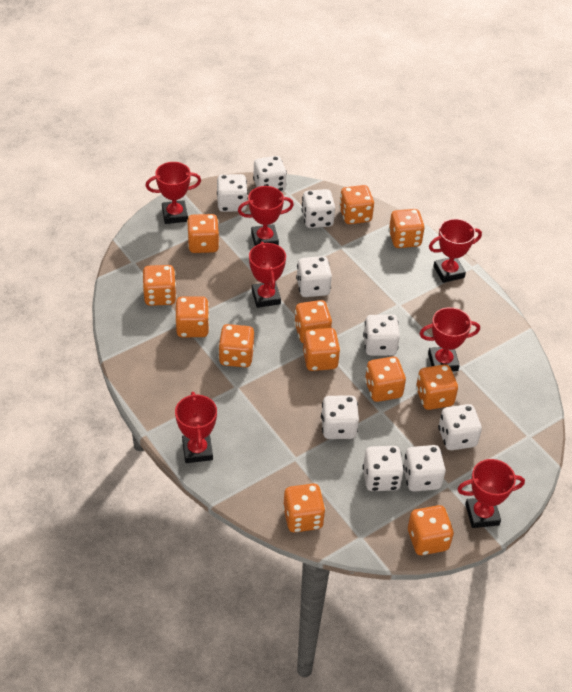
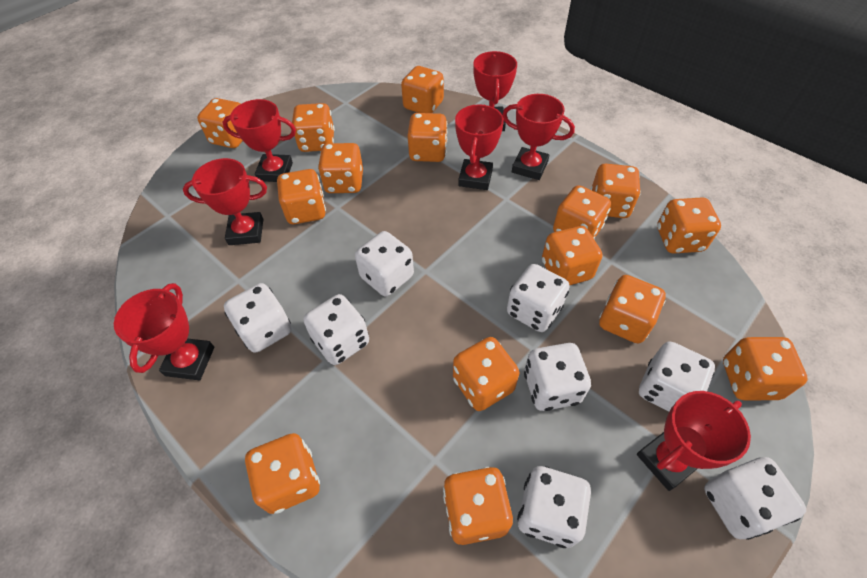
orange dice: 12 -> 15
white dice: 9 -> 8

